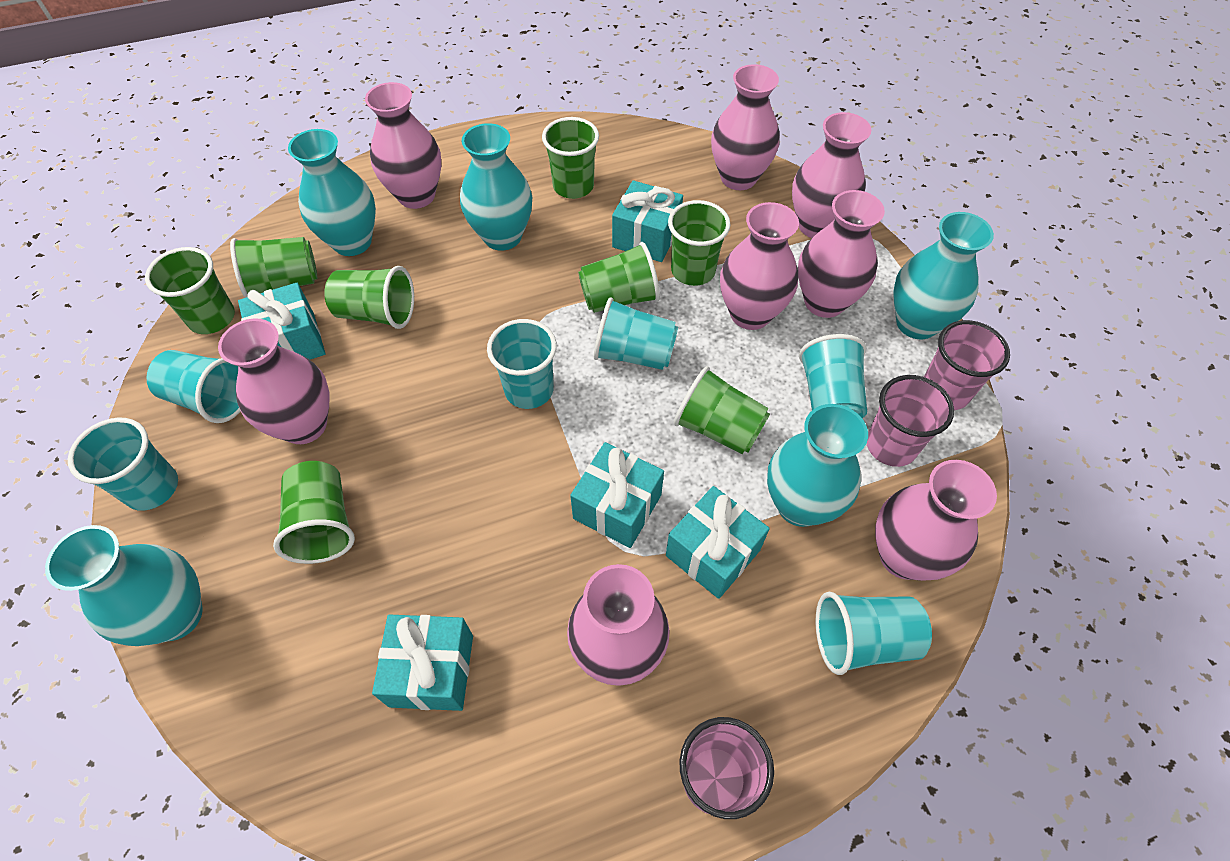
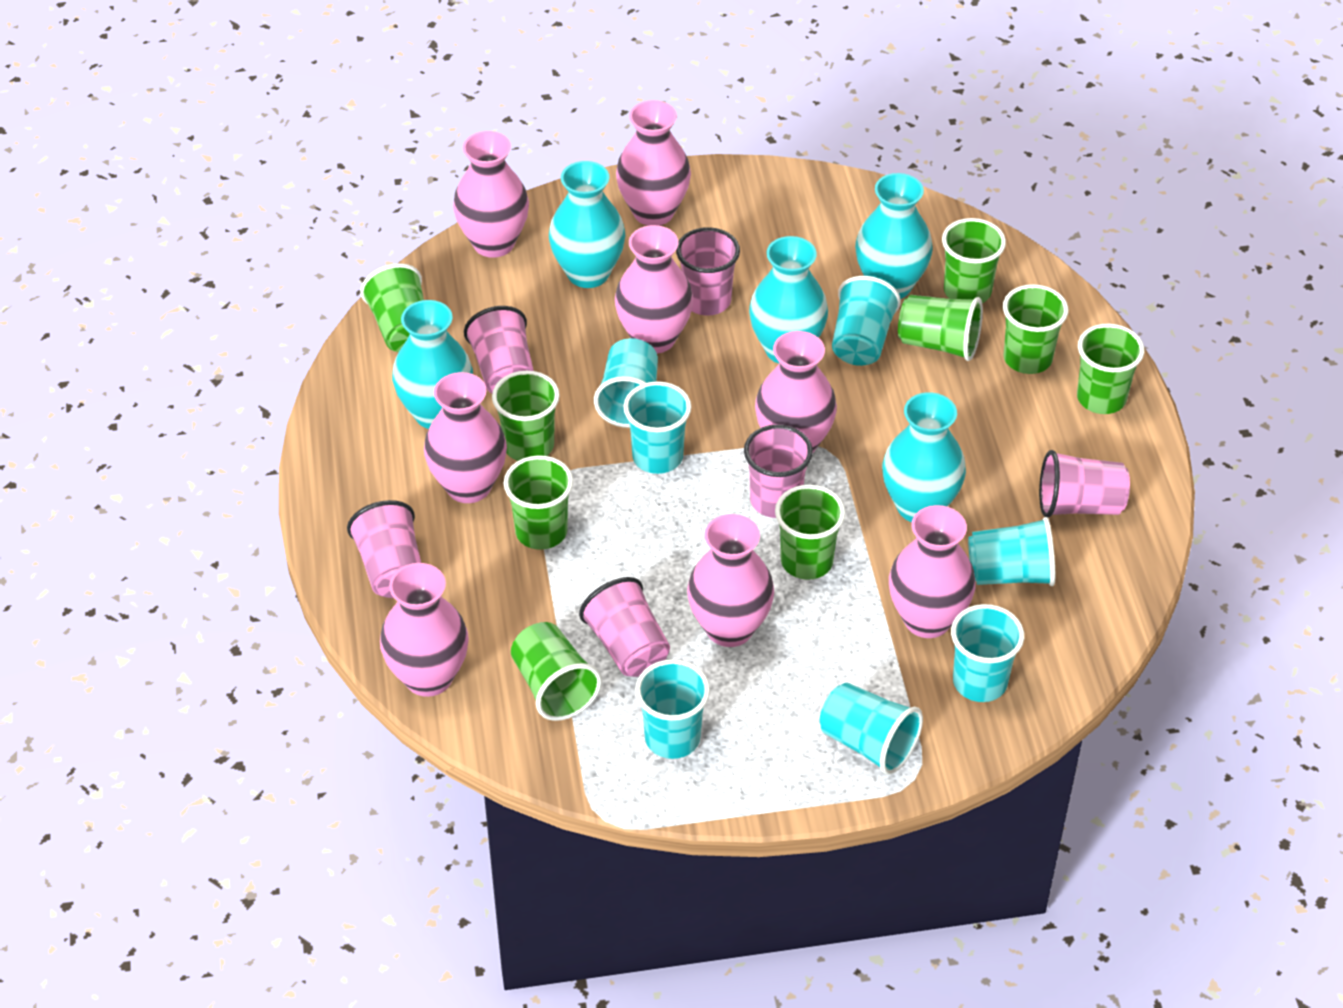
green cup: 8 -> 9
pink cup: 3 -> 6
turquoise cup: 6 -> 7
turquoise gift: 5 -> 0

